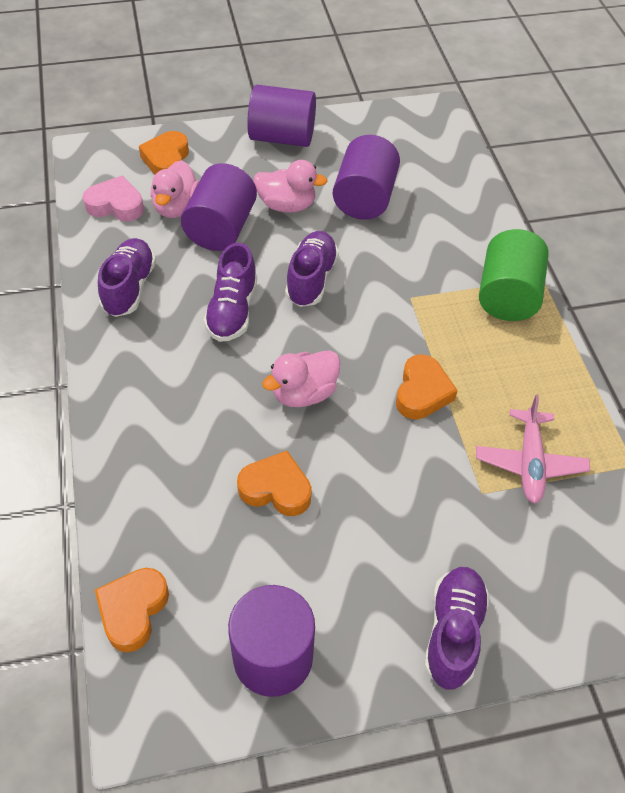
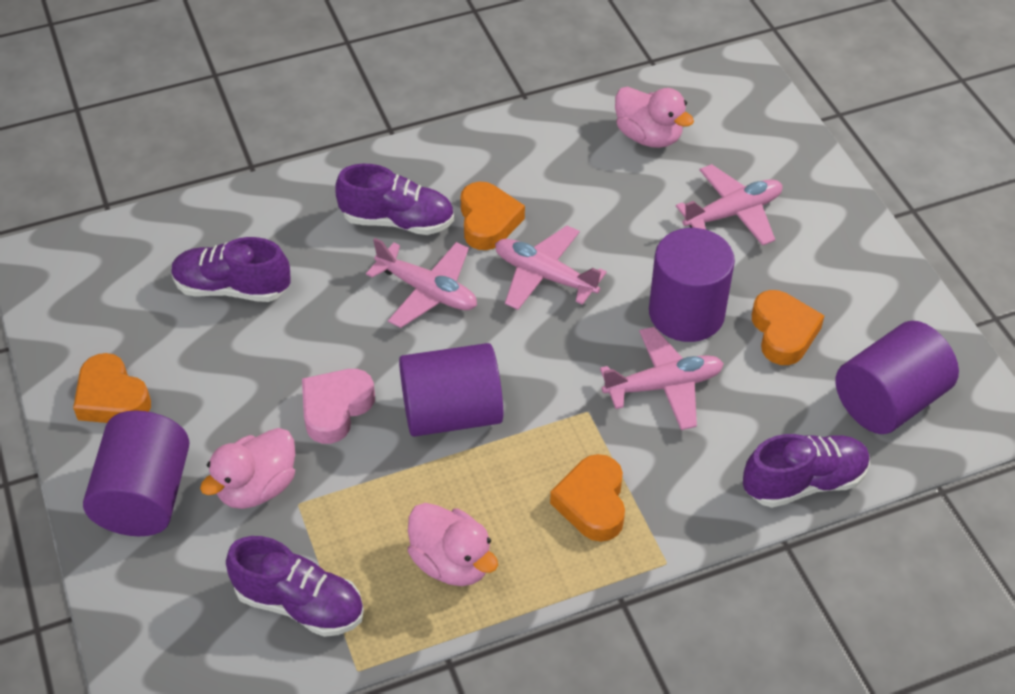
green cylinder: 1 -> 0
pink plane: 1 -> 4

